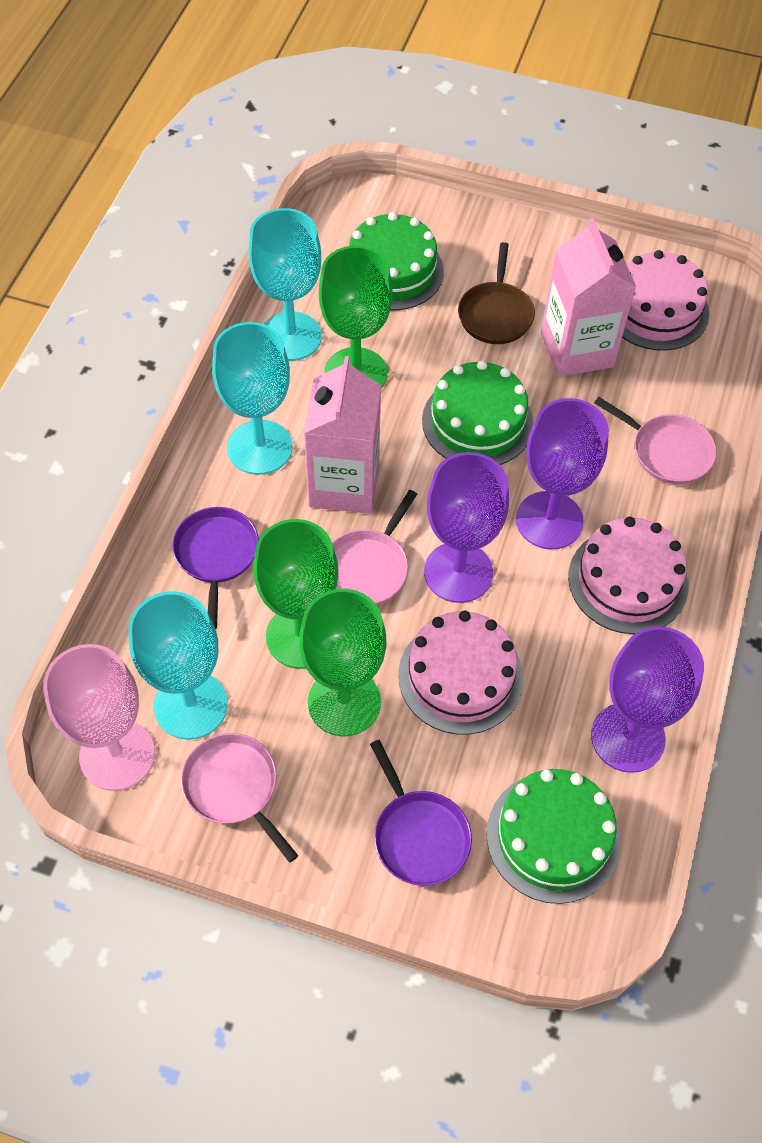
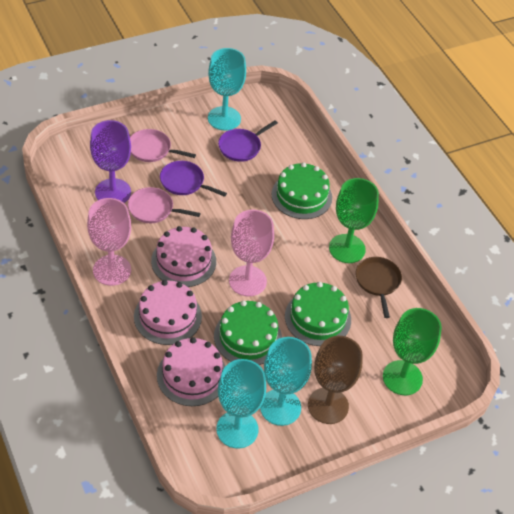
brown goblet: 0 -> 1
green goblet: 3 -> 2
pink carton: 2 -> 0
pink goblet: 1 -> 2
pink pan: 3 -> 2
purple goblet: 3 -> 1

